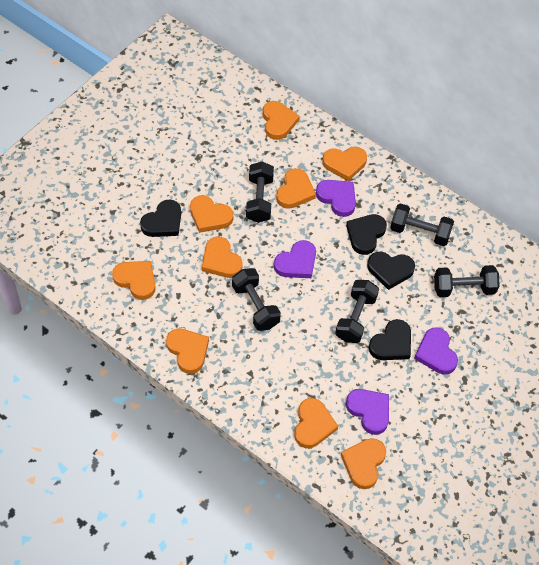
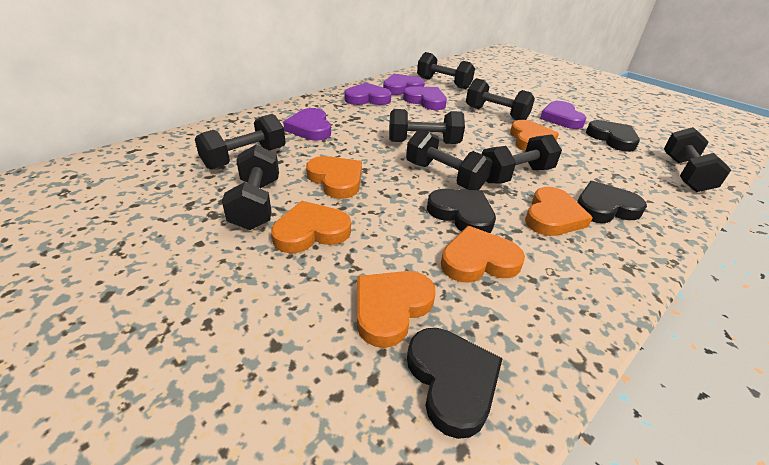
black dumbbell: 5 -> 8
orange heart: 9 -> 6
purple heart: 4 -> 5

